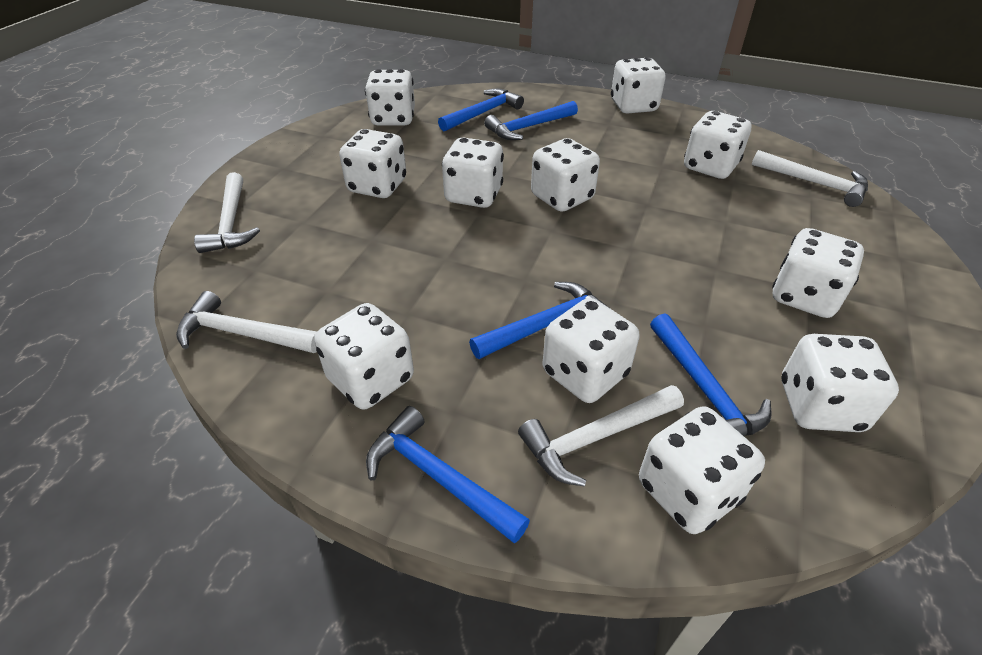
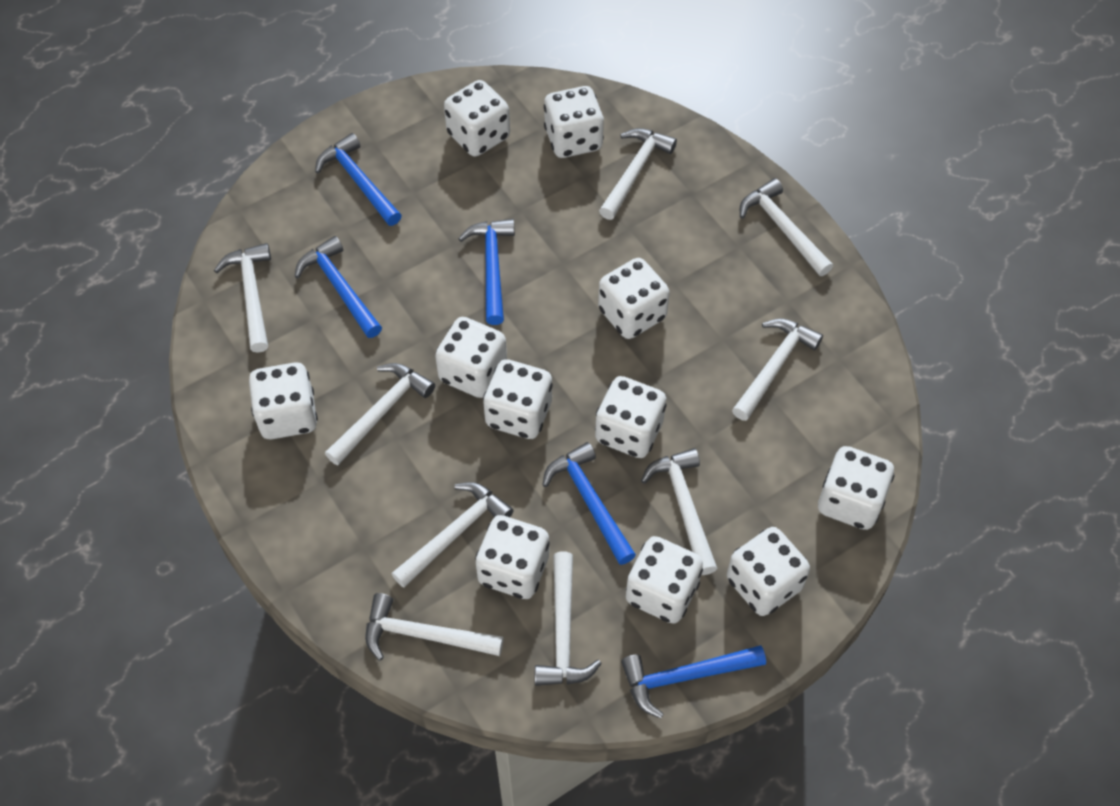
white hammer: 4 -> 9

